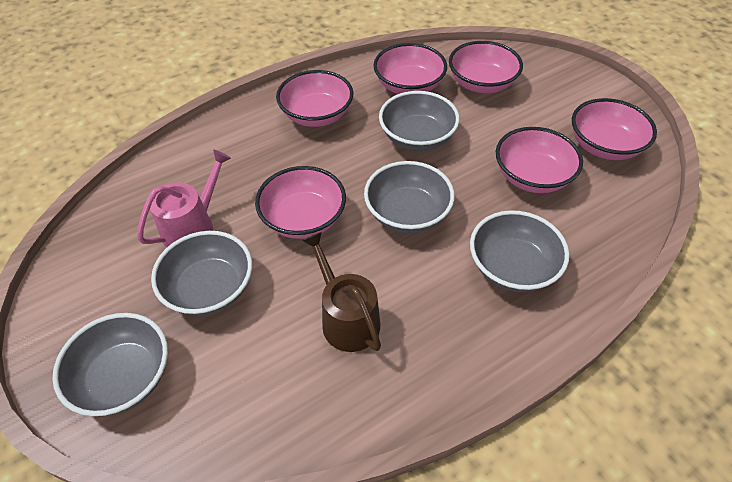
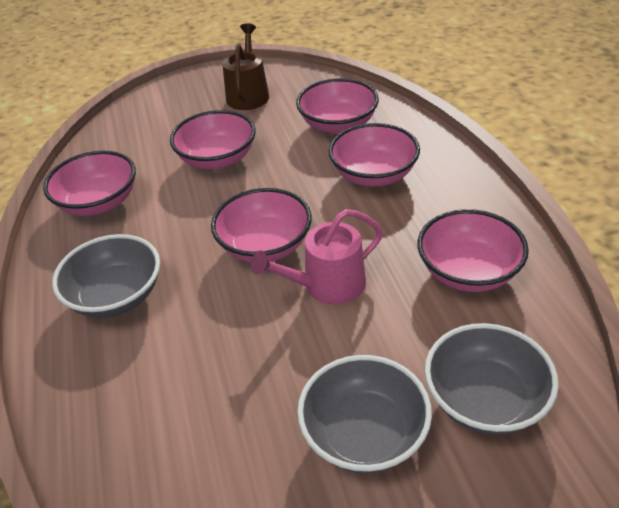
grey bowl: 5 -> 3

